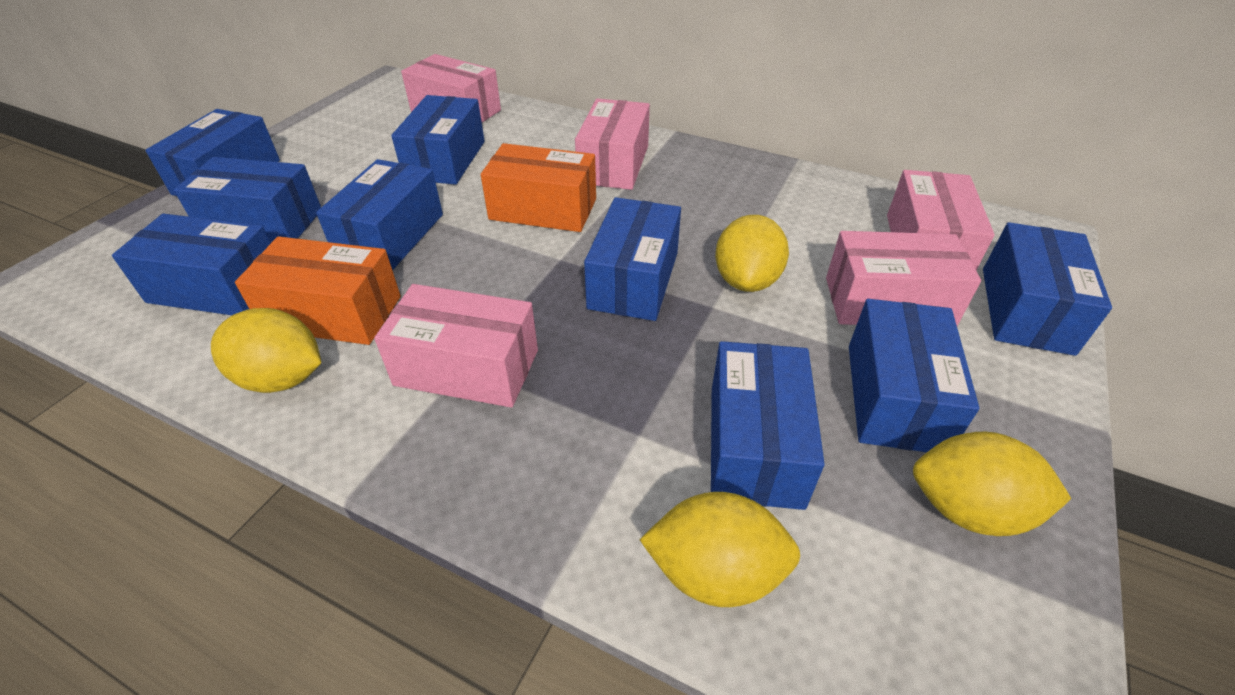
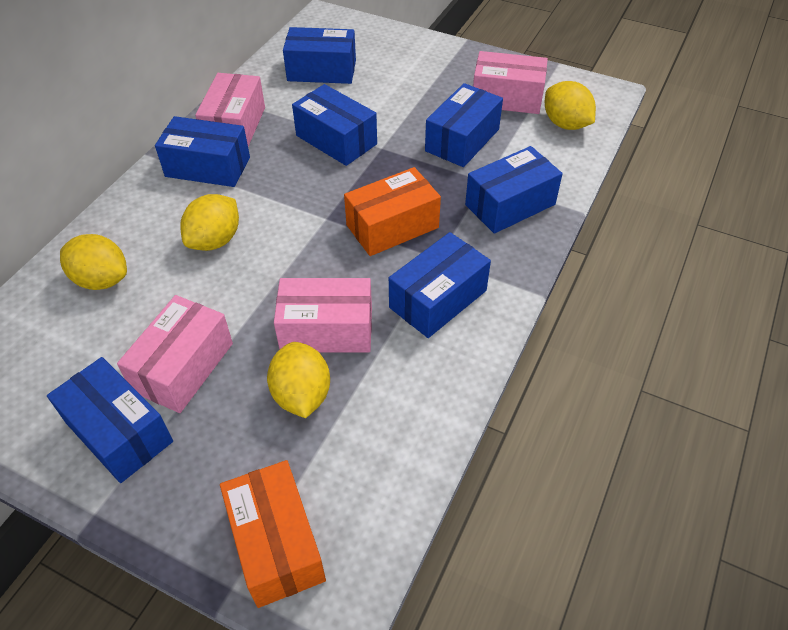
blue box: 9 -> 7
pink box: 5 -> 4

